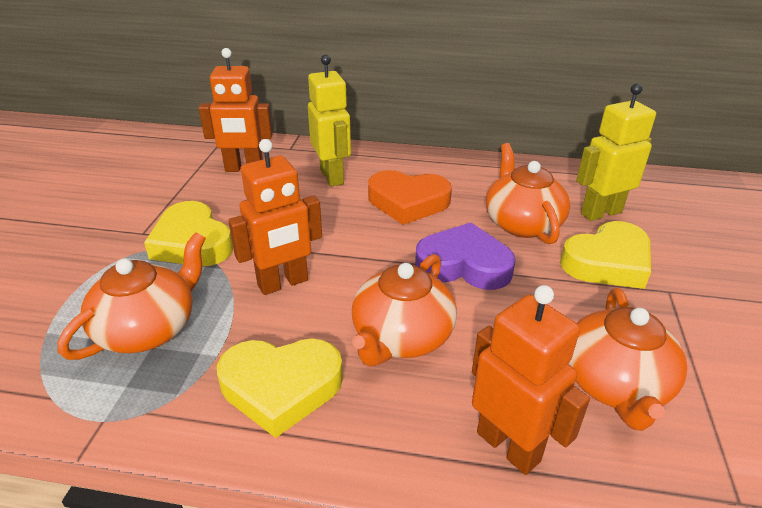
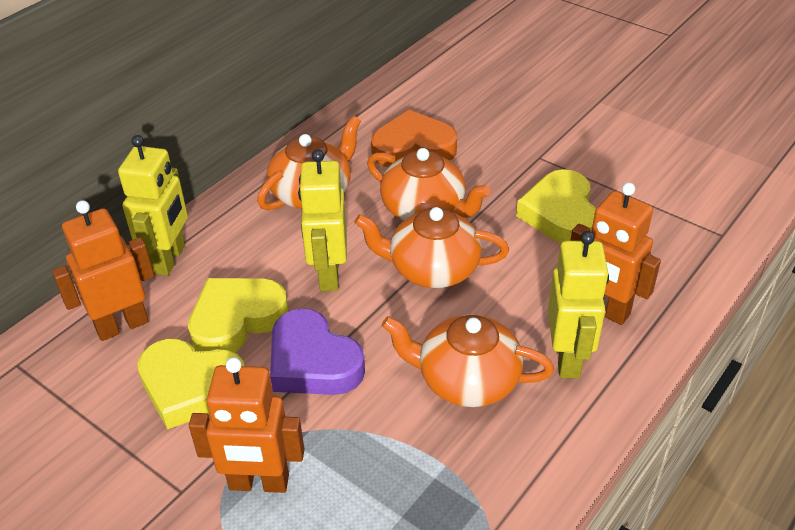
yellow robot: 2 -> 3

